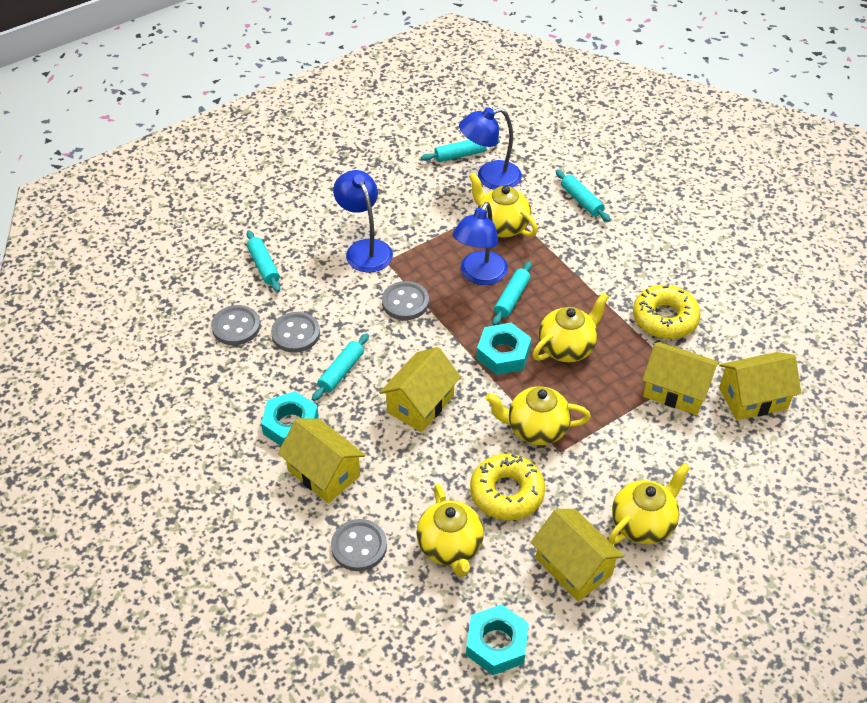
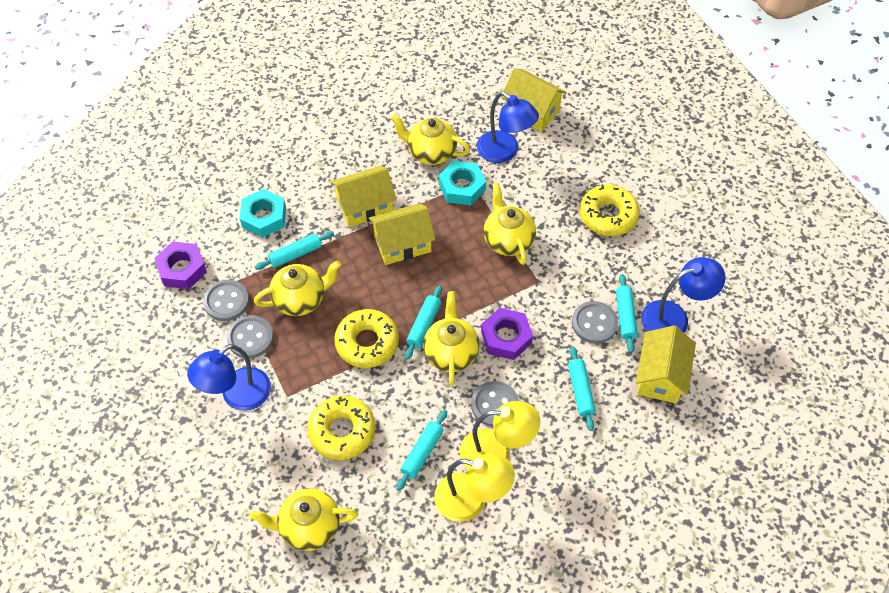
purple nut: 0 -> 2
turquoise nut: 3 -> 2
yellow donut: 2 -> 3
yellow house: 5 -> 4
yellow lamp: 0 -> 2

